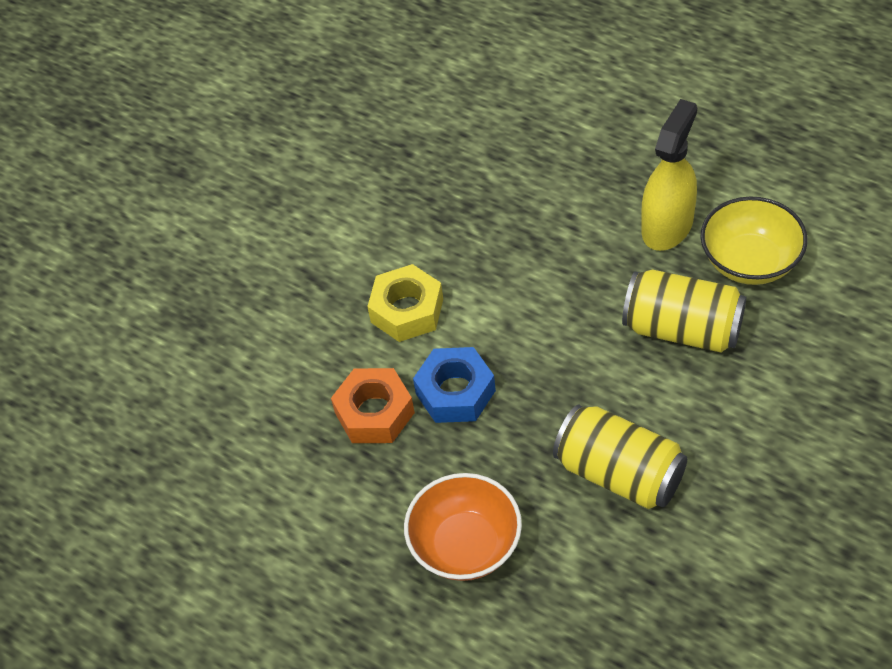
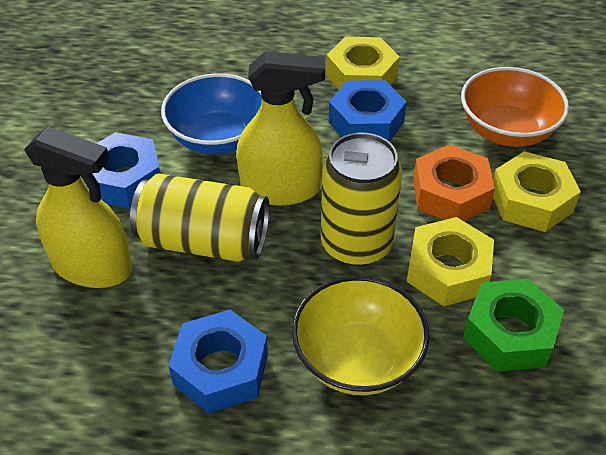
blue bowl: 0 -> 1
blue nut: 1 -> 3
green nut: 0 -> 1
yellow nut: 1 -> 3
yellow spray bottle: 1 -> 2

